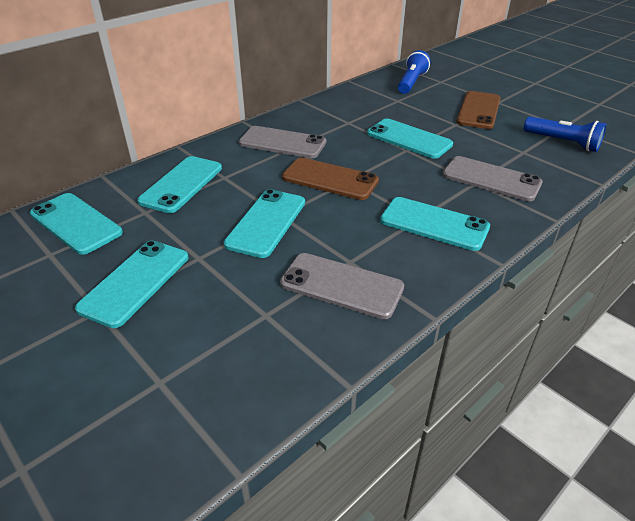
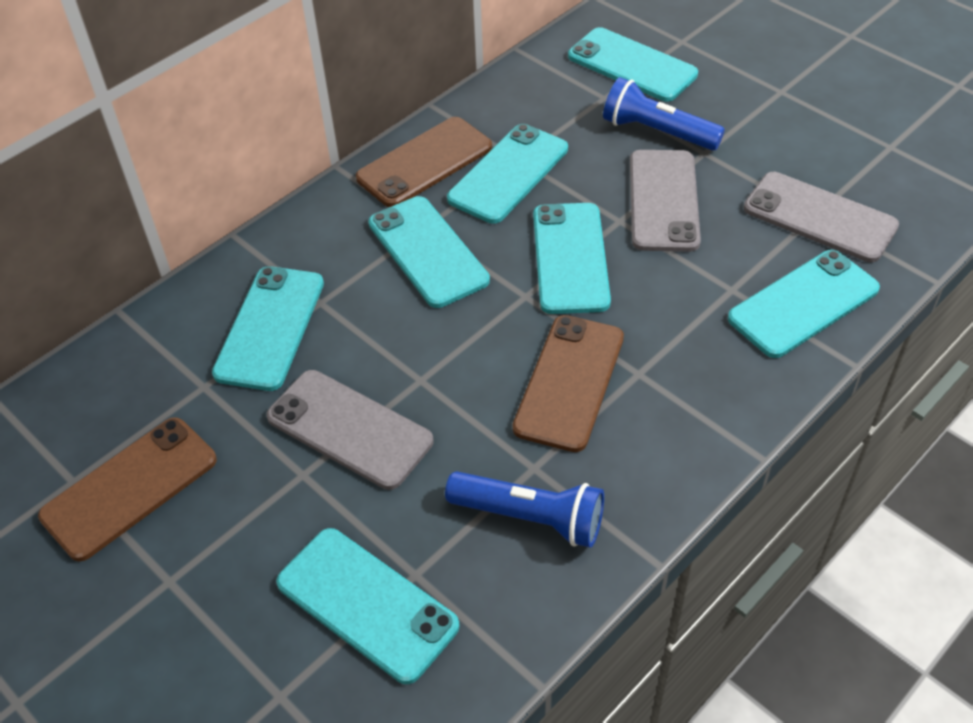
brown phone: 2 -> 3
turquoise phone: 6 -> 7

